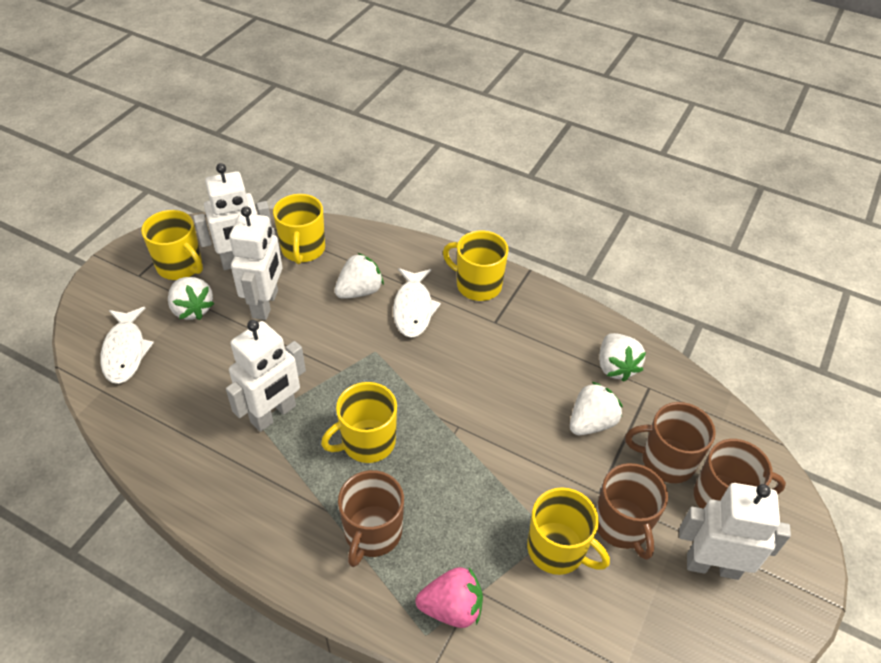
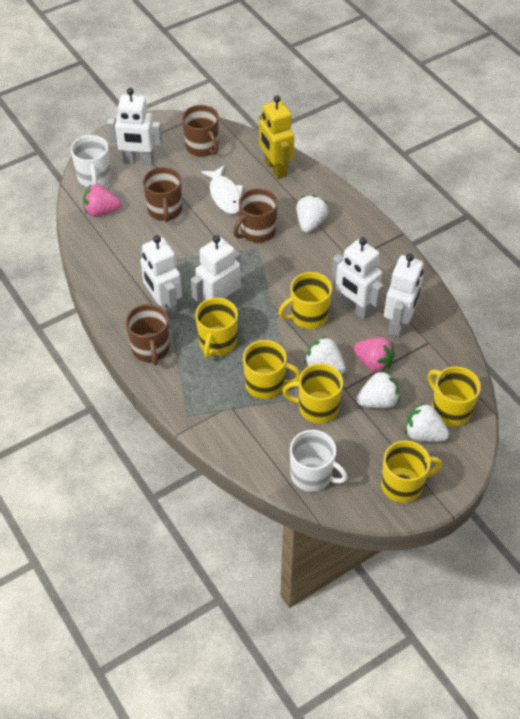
pink strawberry: 1 -> 2
white fish: 2 -> 1
white mug: 0 -> 2
white robot: 4 -> 5
yellow mug: 5 -> 6
yellow robot: 0 -> 1

